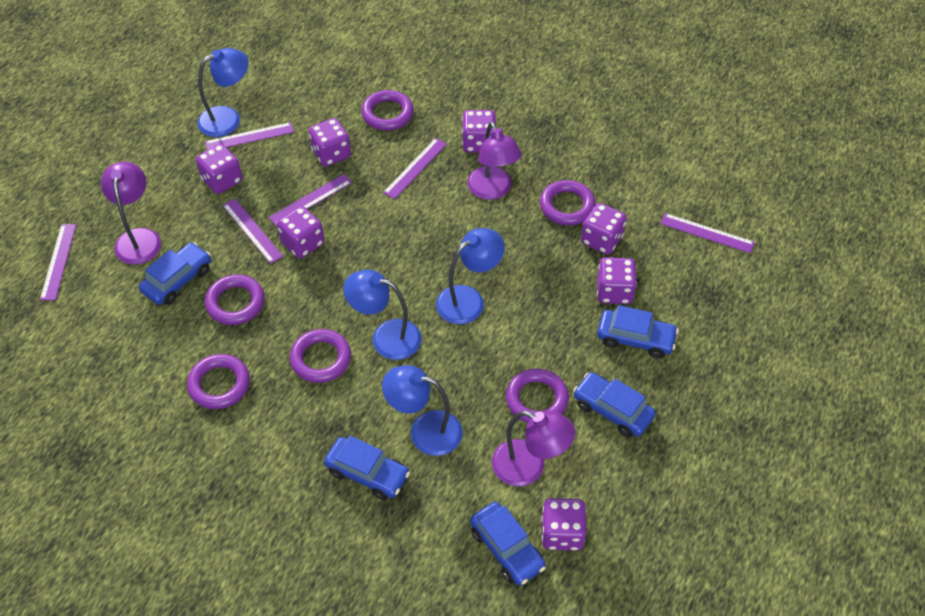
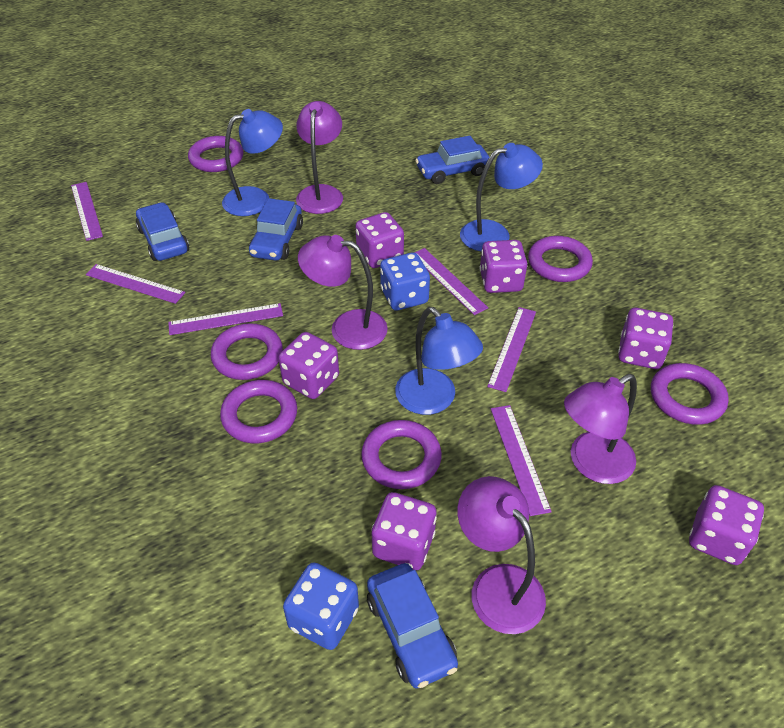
blue car: 5 -> 4
blue dice: 0 -> 2
blue lamp: 4 -> 3
purple dice: 7 -> 6
purple lamp: 3 -> 4

